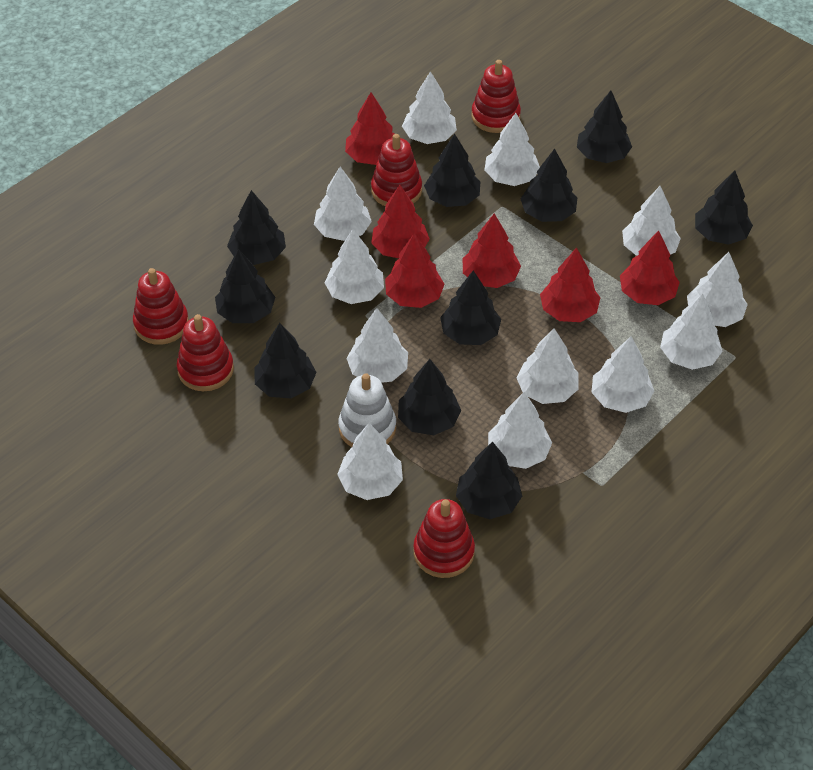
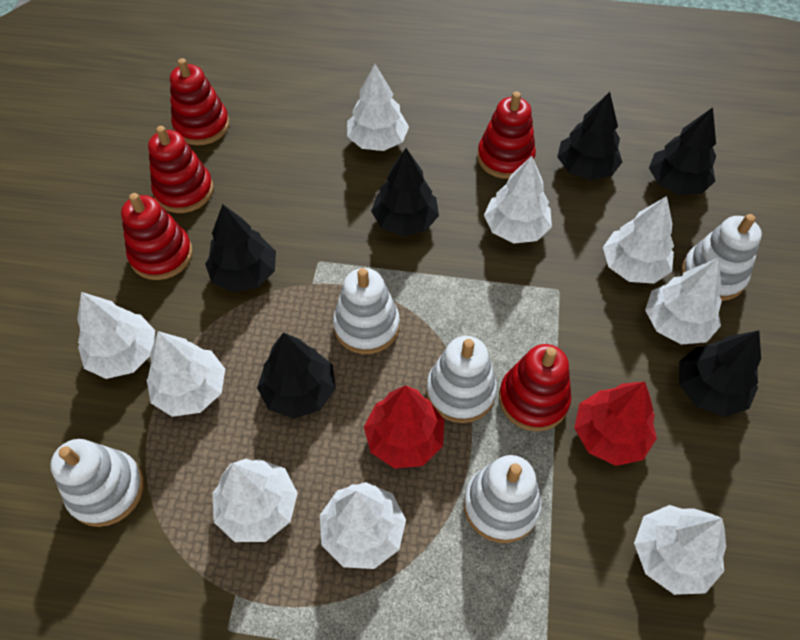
black tree: 10 -> 6
red tree: 6 -> 2
white stacking toy: 1 -> 5
white tree: 12 -> 9

